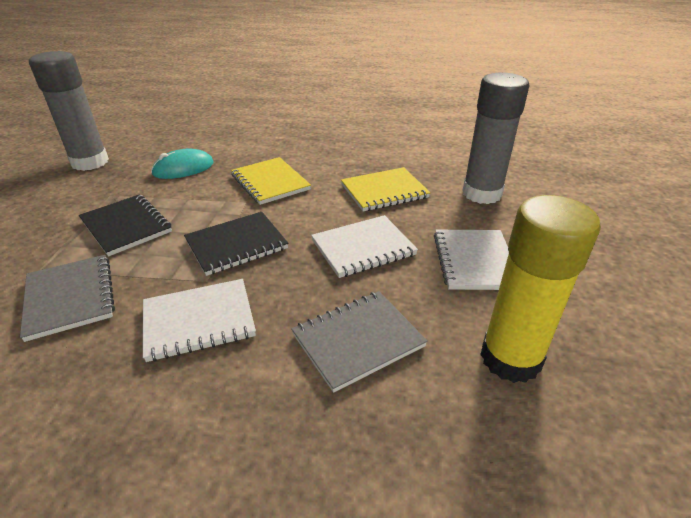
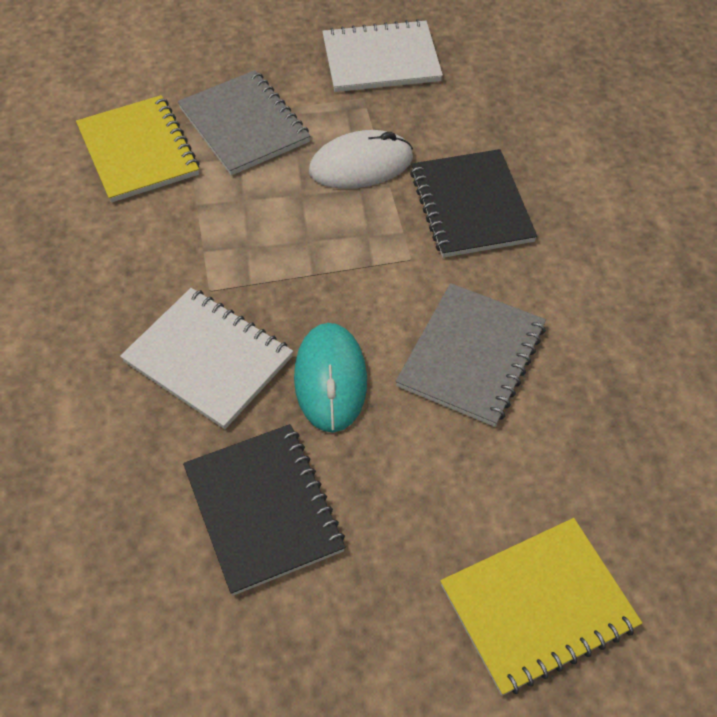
grey glue stick: 2 -> 0
white mouse: 0 -> 1
white notebook: 3 -> 2
yellow glue stick: 1 -> 0

